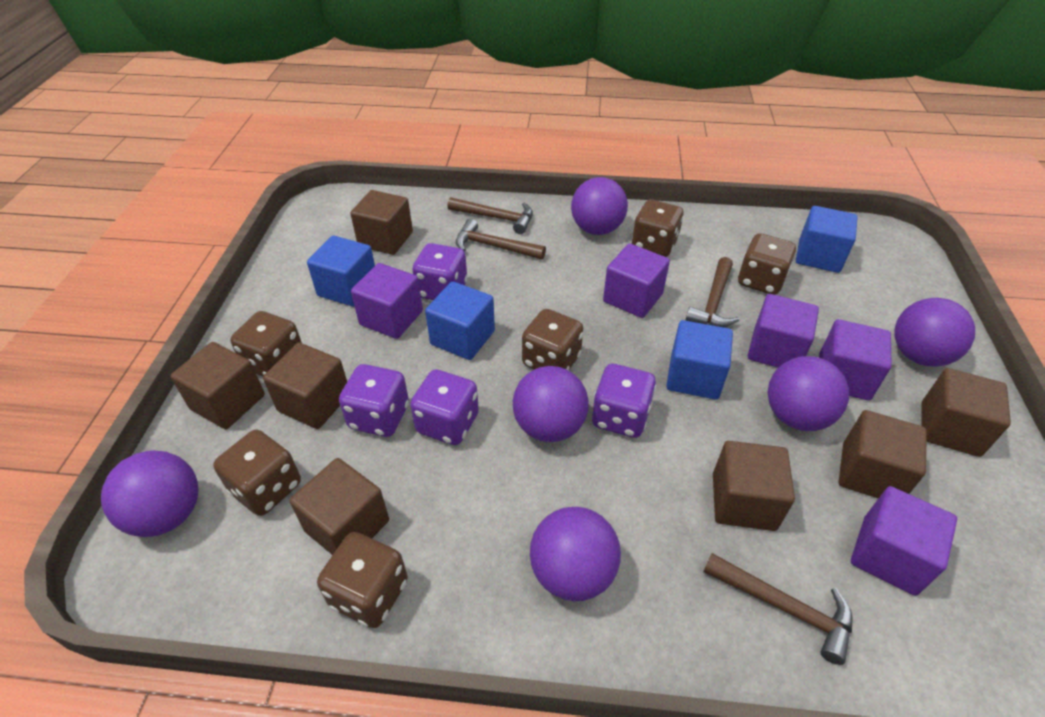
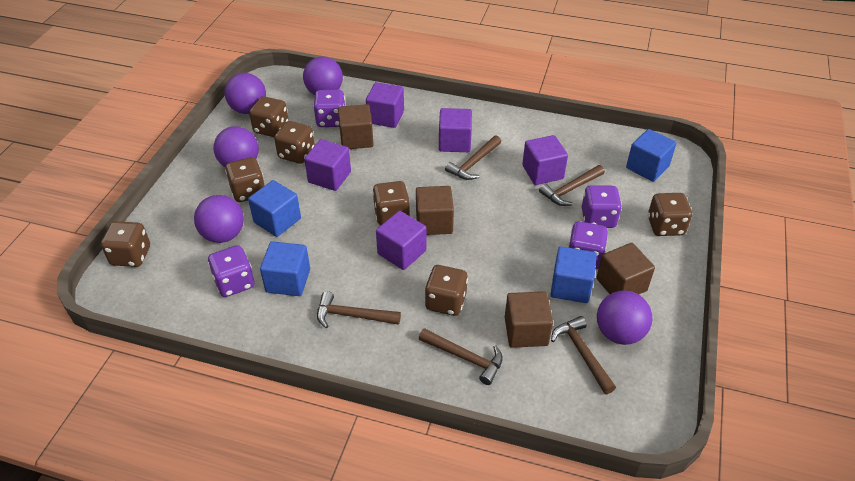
brown cube: 7 -> 4
brown dice: 6 -> 7
brown hammer: 4 -> 5
purple ball: 6 -> 5

